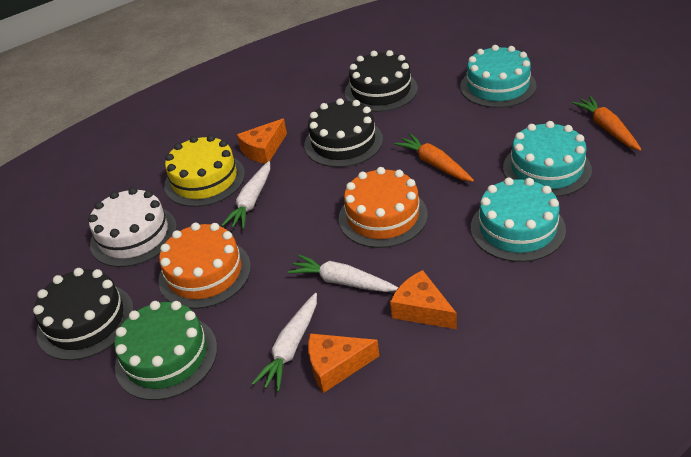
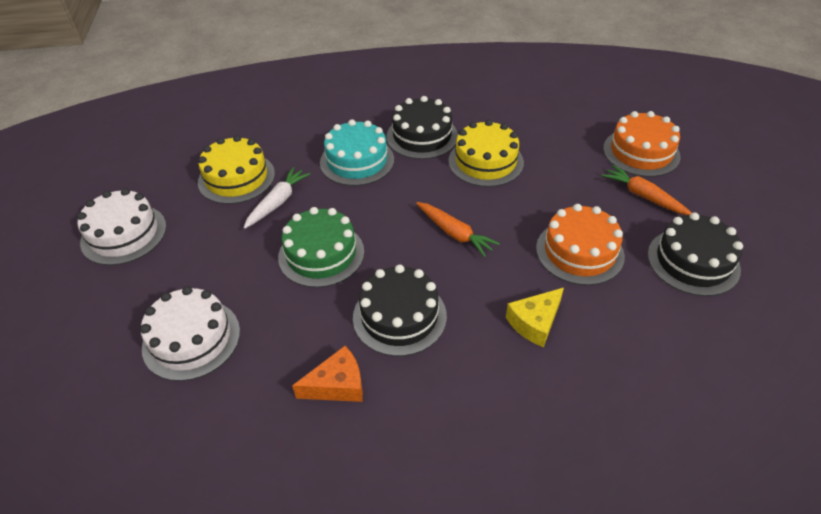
orange cheese: 3 -> 1
turquoise cake: 3 -> 1
white cake: 1 -> 2
white carrot: 3 -> 1
yellow cake: 1 -> 2
yellow cheese: 0 -> 1

